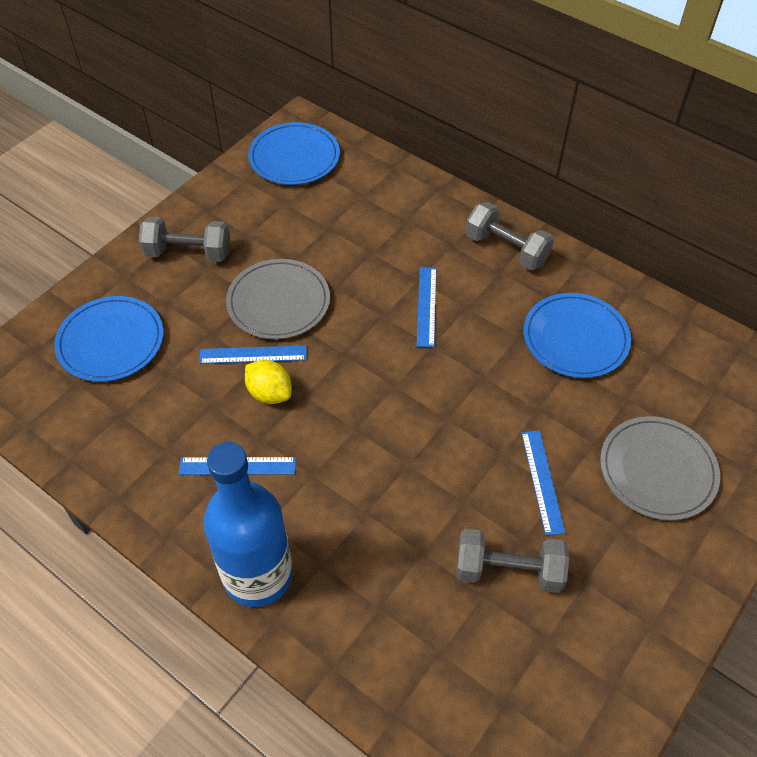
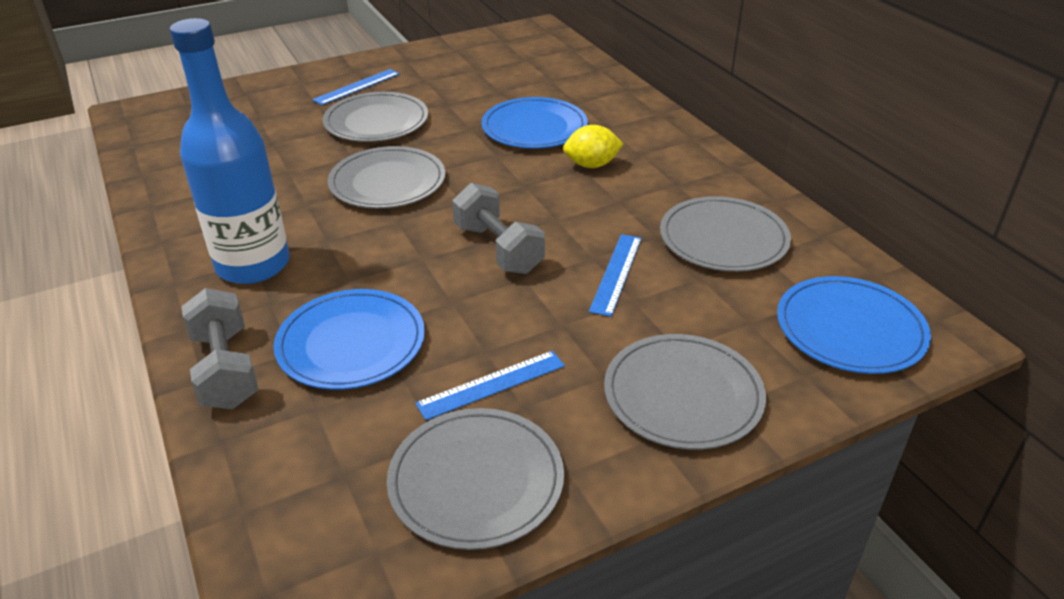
blue ruler: 4 -> 3
grey dumbbell: 3 -> 2
grey plate: 2 -> 5

